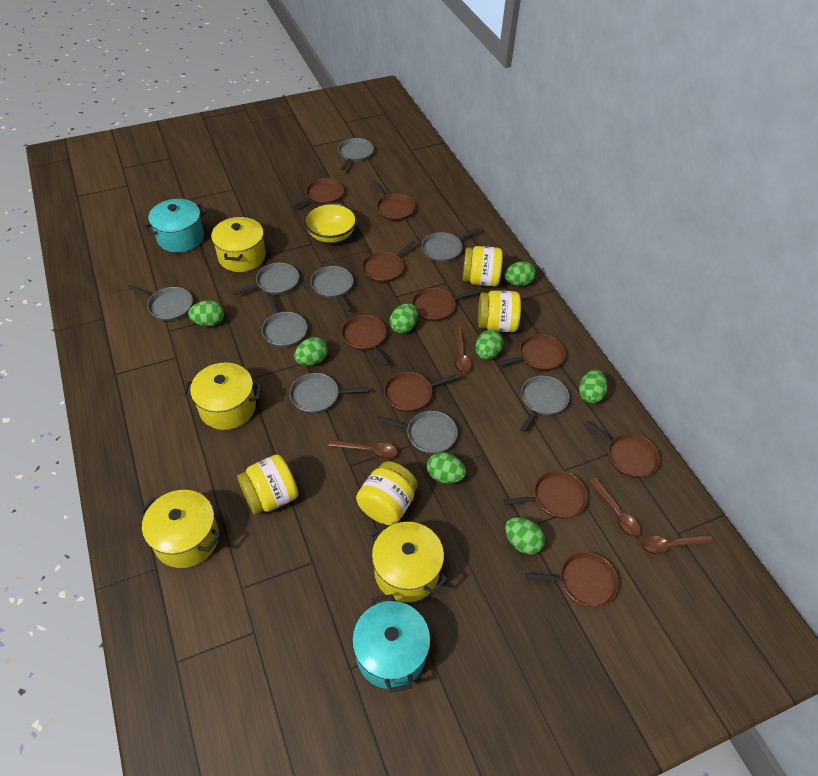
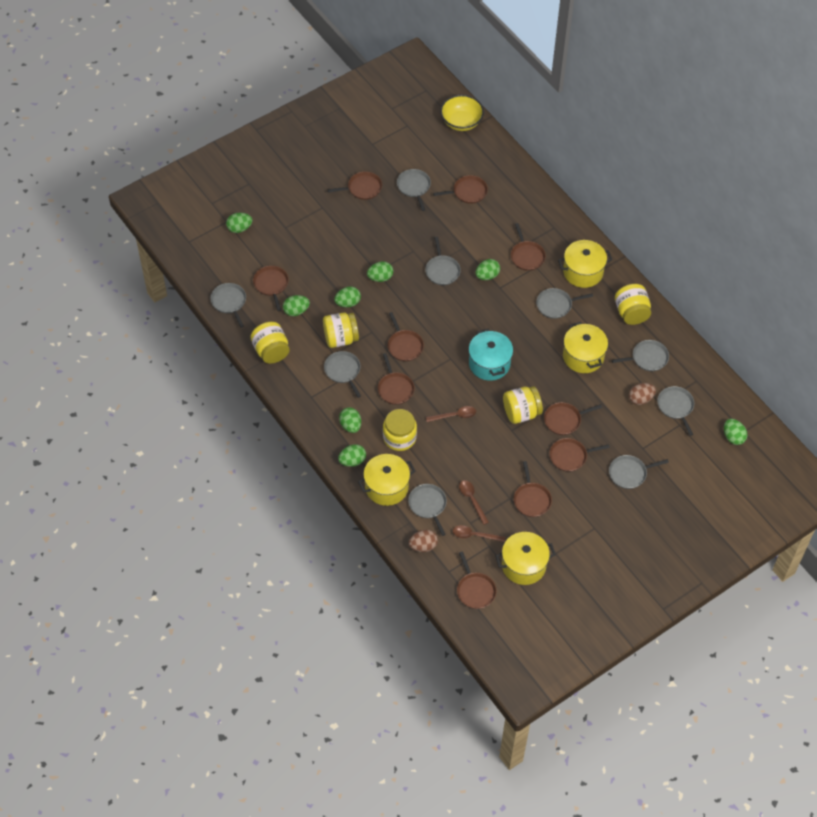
brown egg: 0 -> 2
brown spoon: 4 -> 3
turquoise pot: 2 -> 1
yellow jar: 4 -> 5

